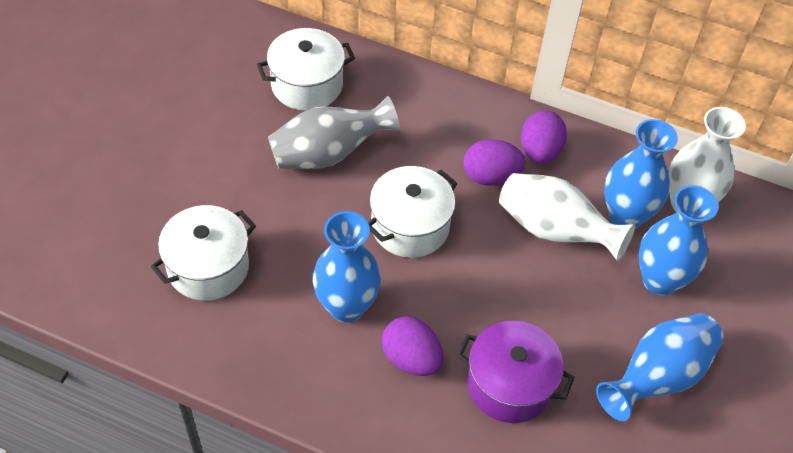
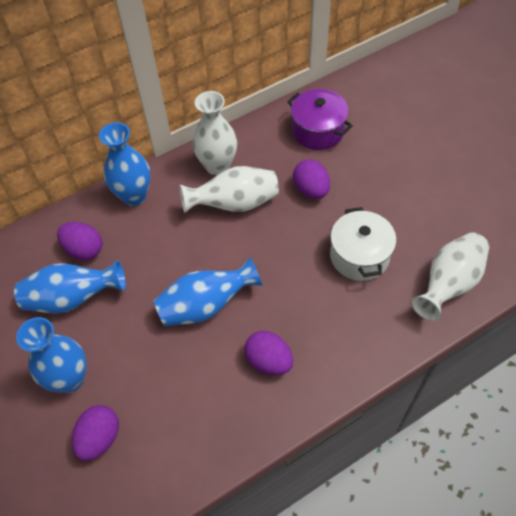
grey vase: 1 -> 0
purple egg: 3 -> 4
white pot: 3 -> 1
white vase: 2 -> 3

